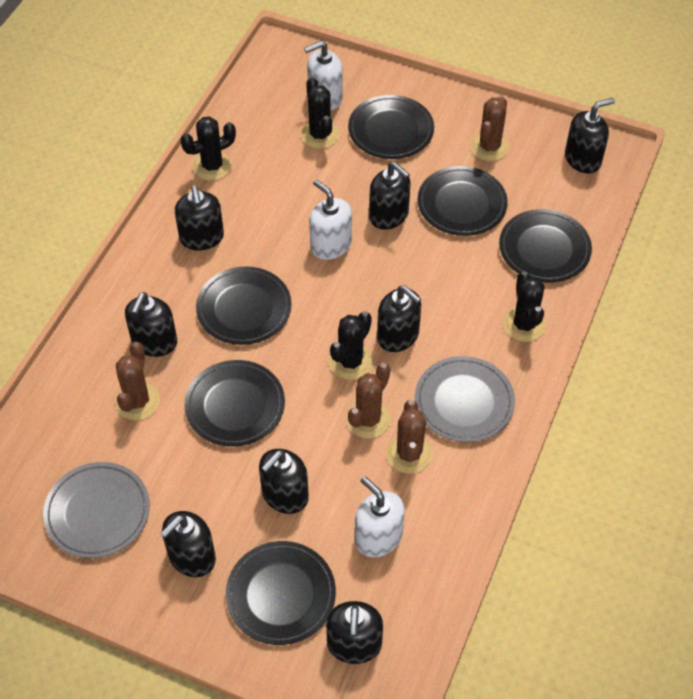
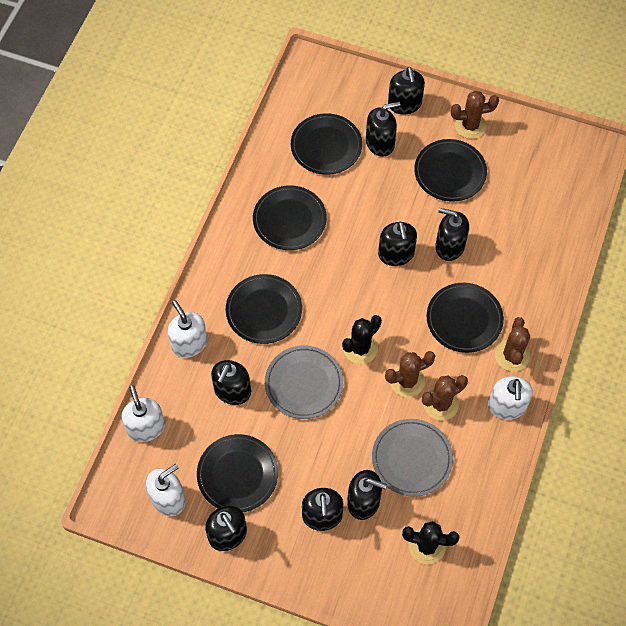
black cactus: 4 -> 2
white soap dispenser: 3 -> 4

